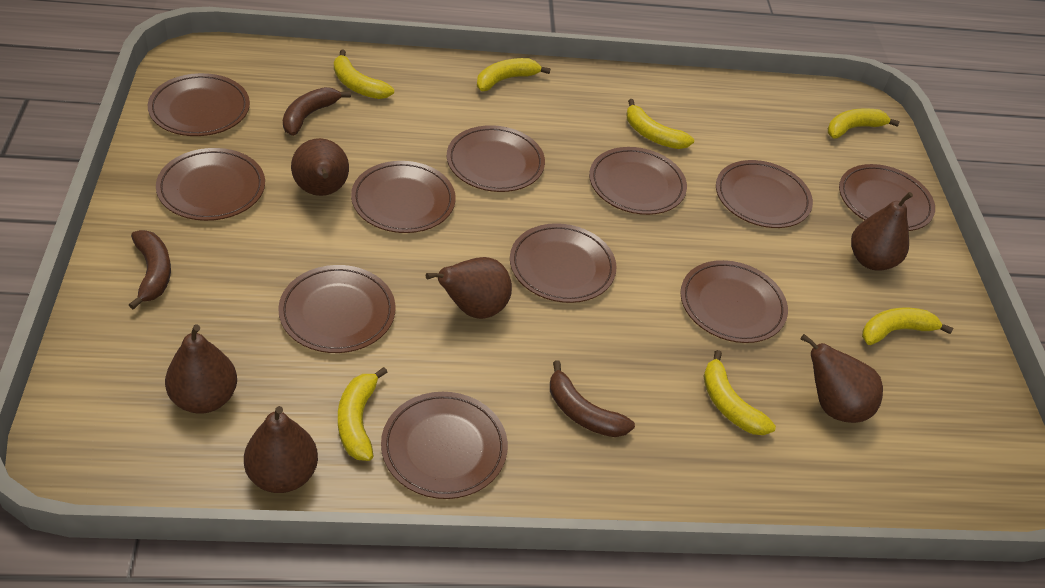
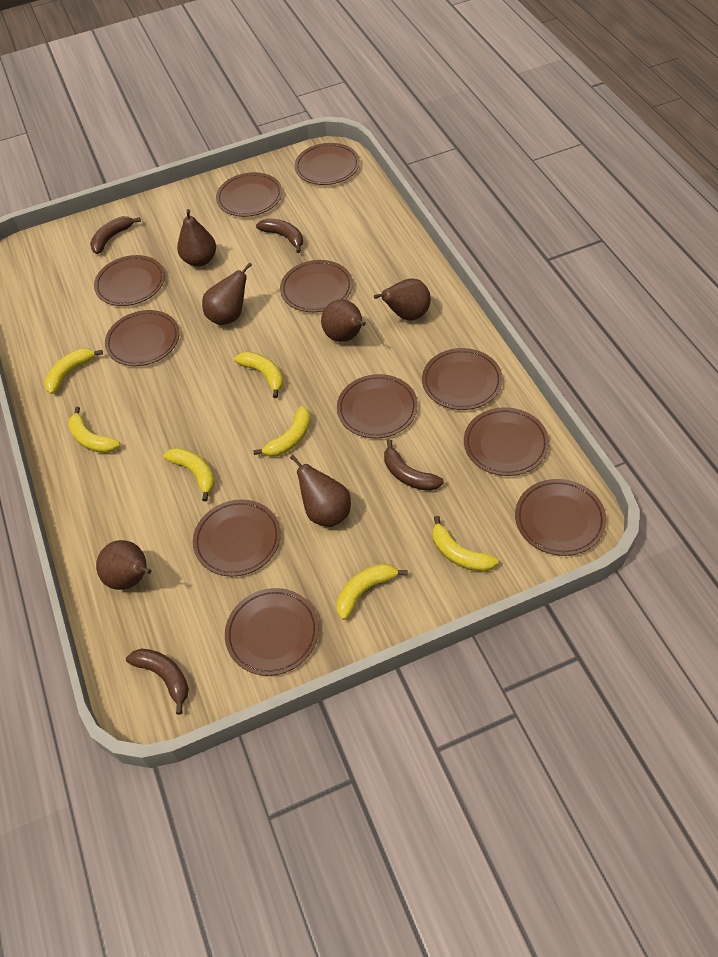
brown banana: 3 -> 4

